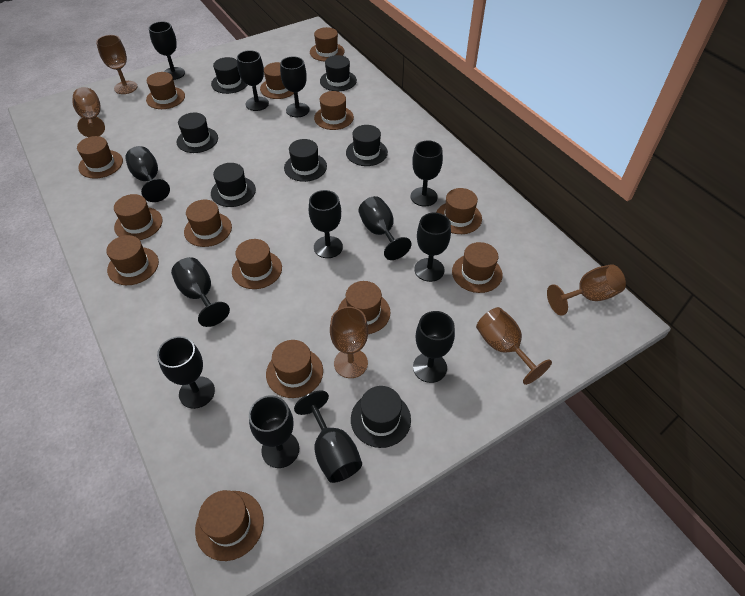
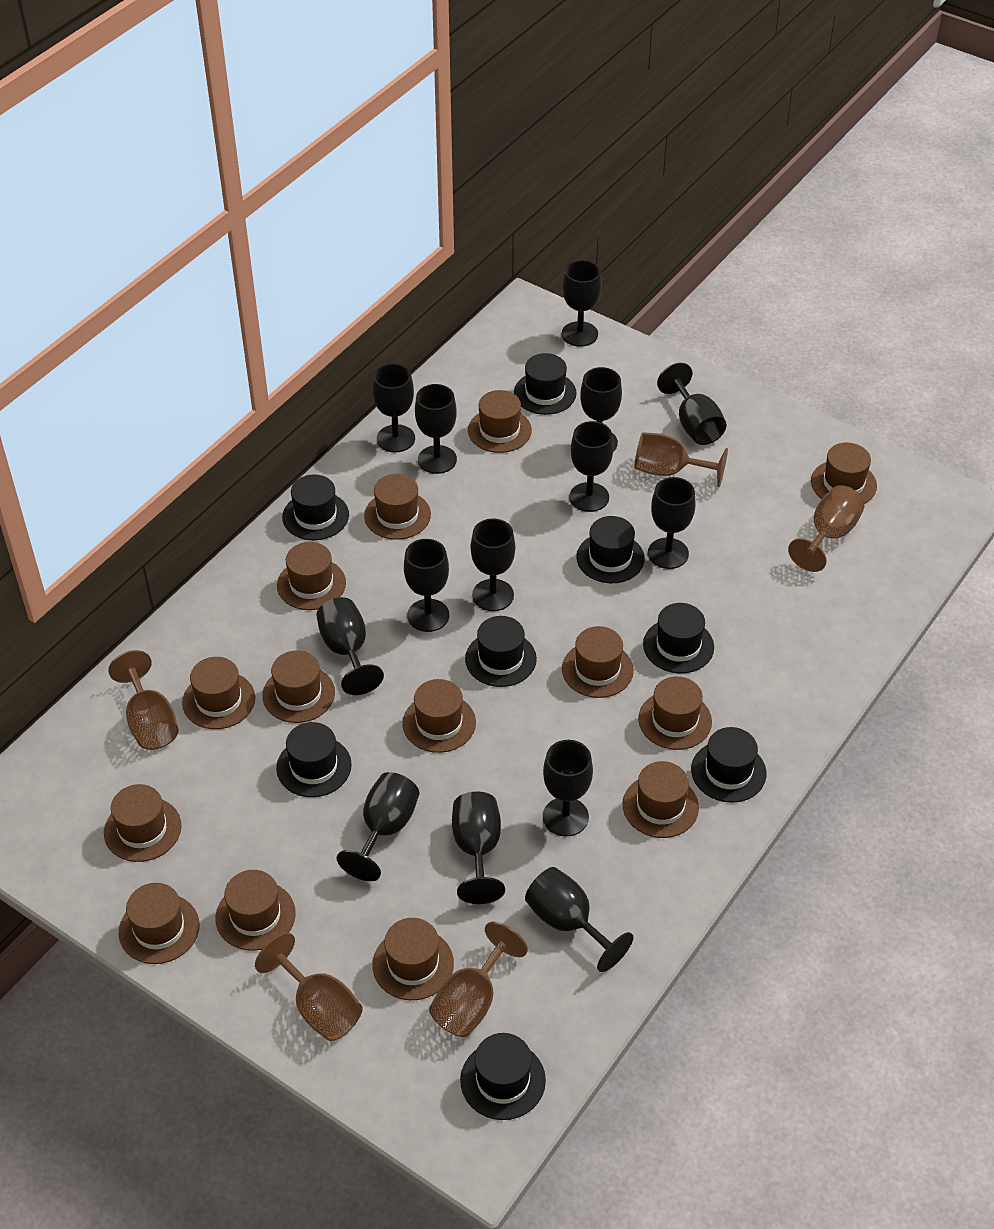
black goblet: 13 -> 14
black hat: 7 -> 8

